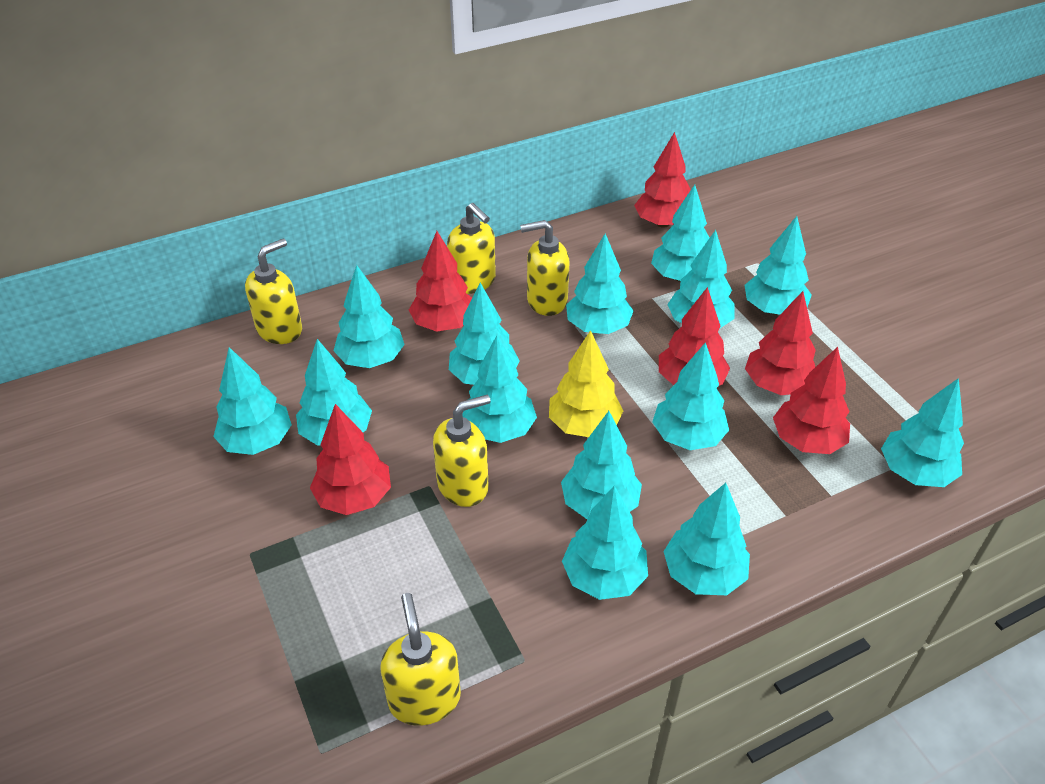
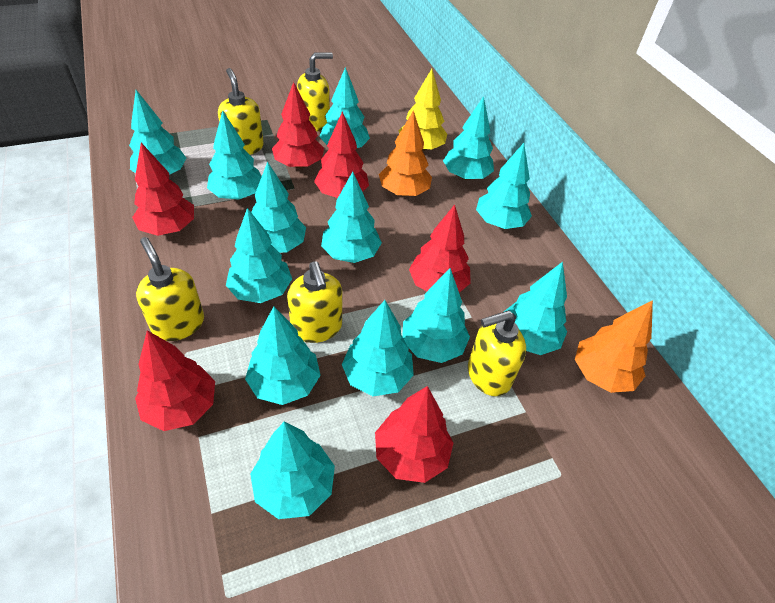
orange tree: 0 -> 2
turquoise tree: 14 -> 13

